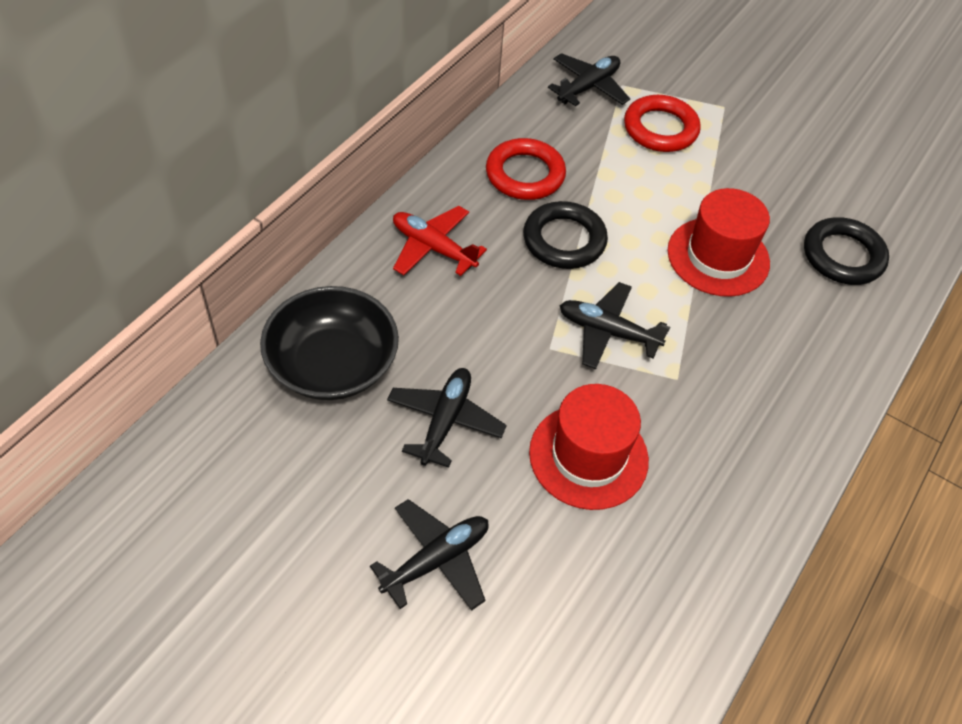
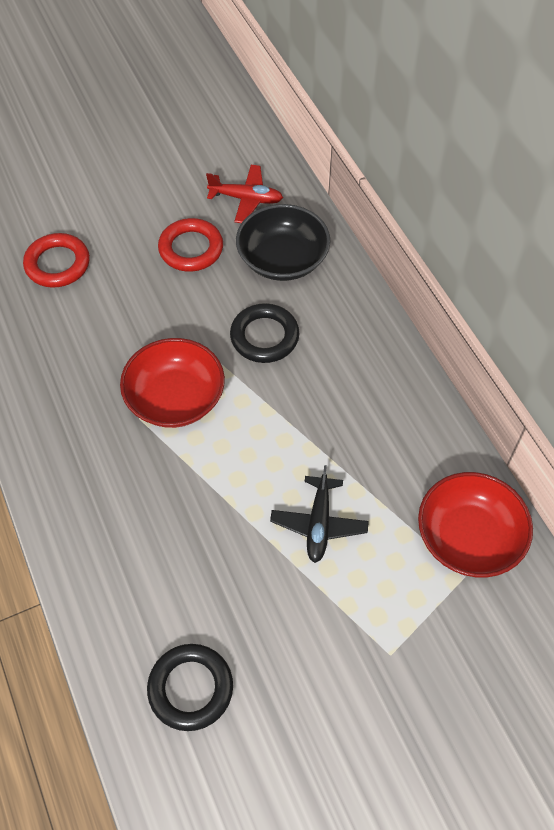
black plane: 4 -> 1
red bowl: 0 -> 2
red hat: 2 -> 0

